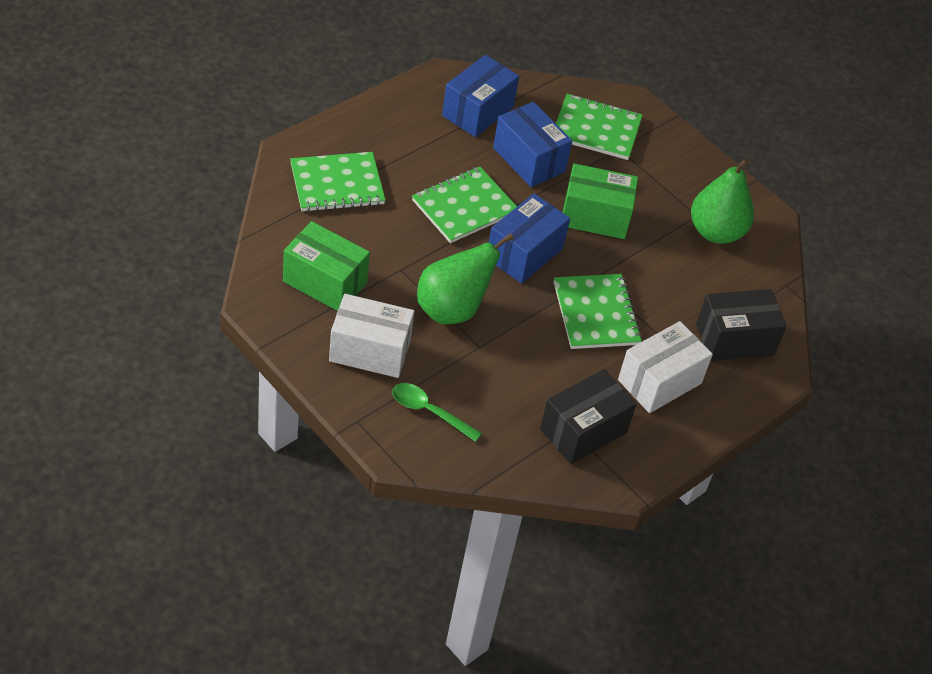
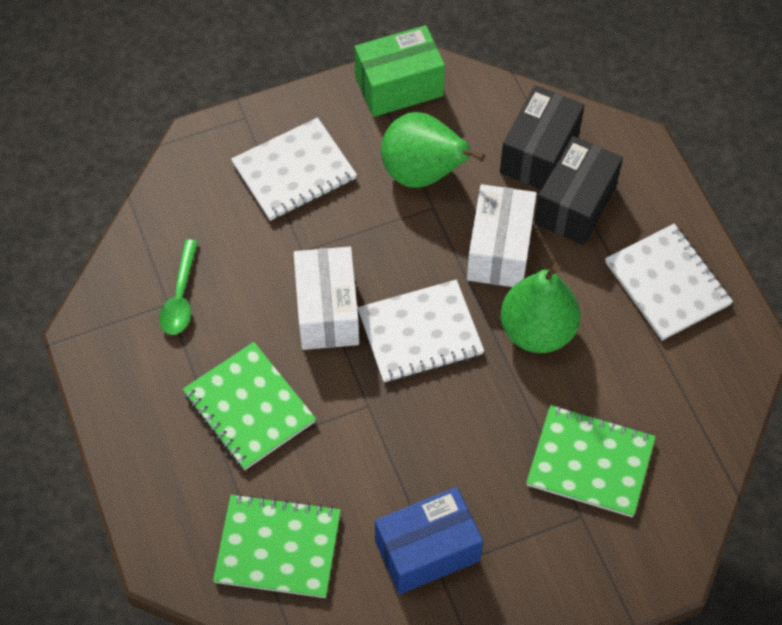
blue box: 3 -> 1
green box: 2 -> 1
green notebook: 4 -> 3
white notebook: 0 -> 3

